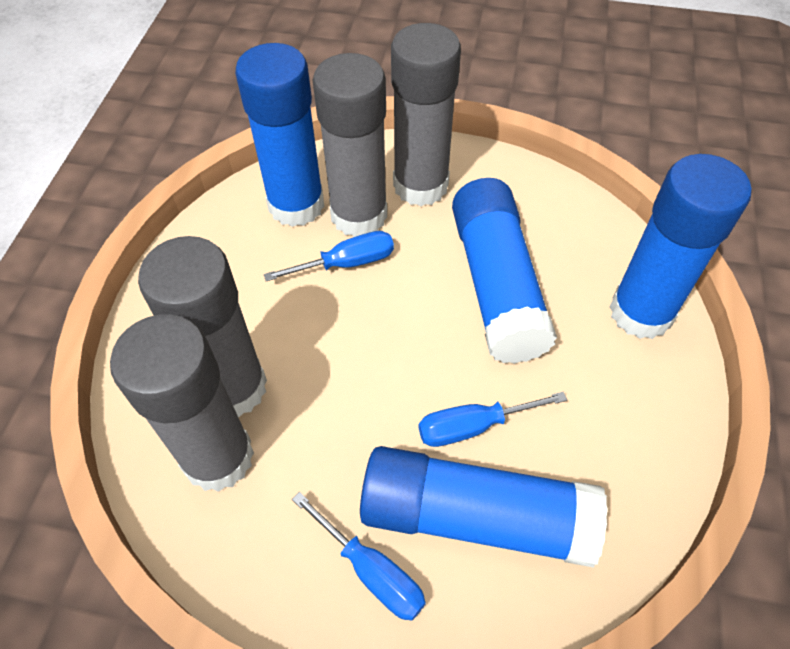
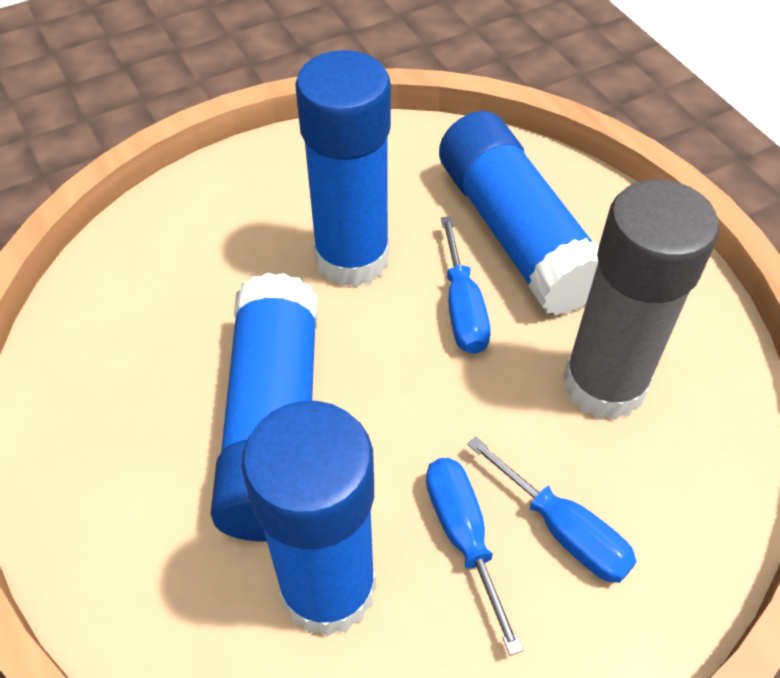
grey glue stick: 4 -> 1

